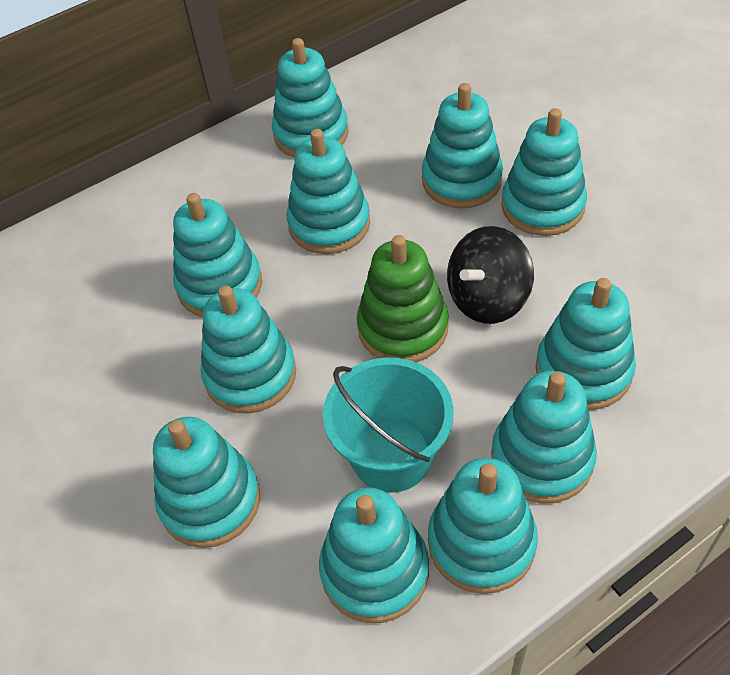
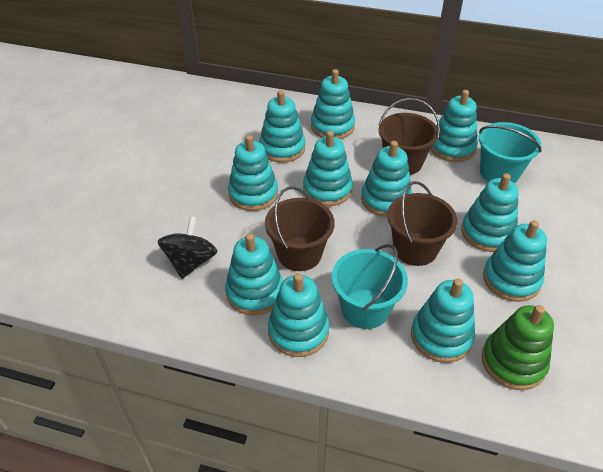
brown bucket: 0 -> 3
turquoise bucket: 1 -> 2

